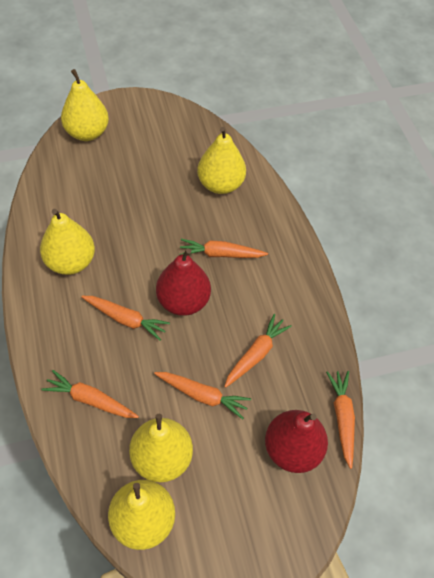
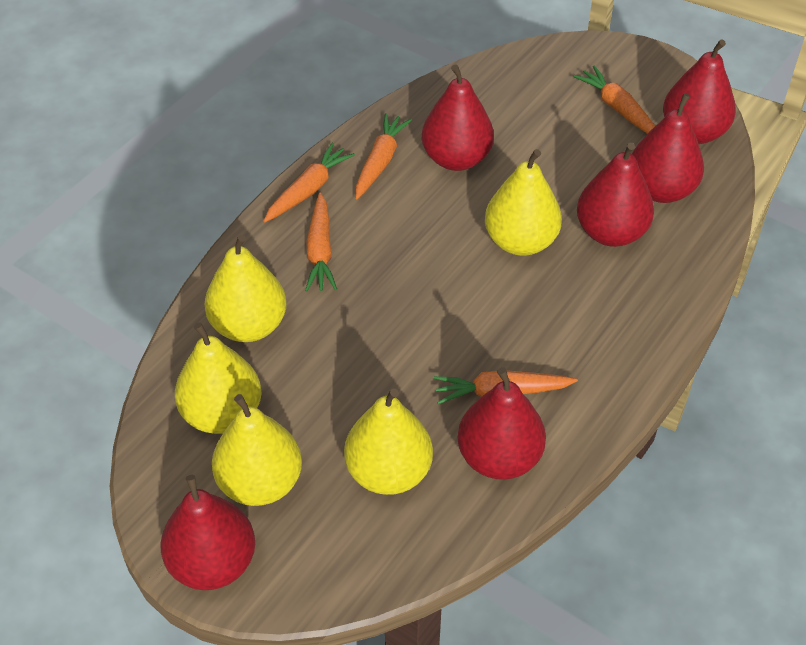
orange carrot: 6 -> 5
red pear: 2 -> 6

